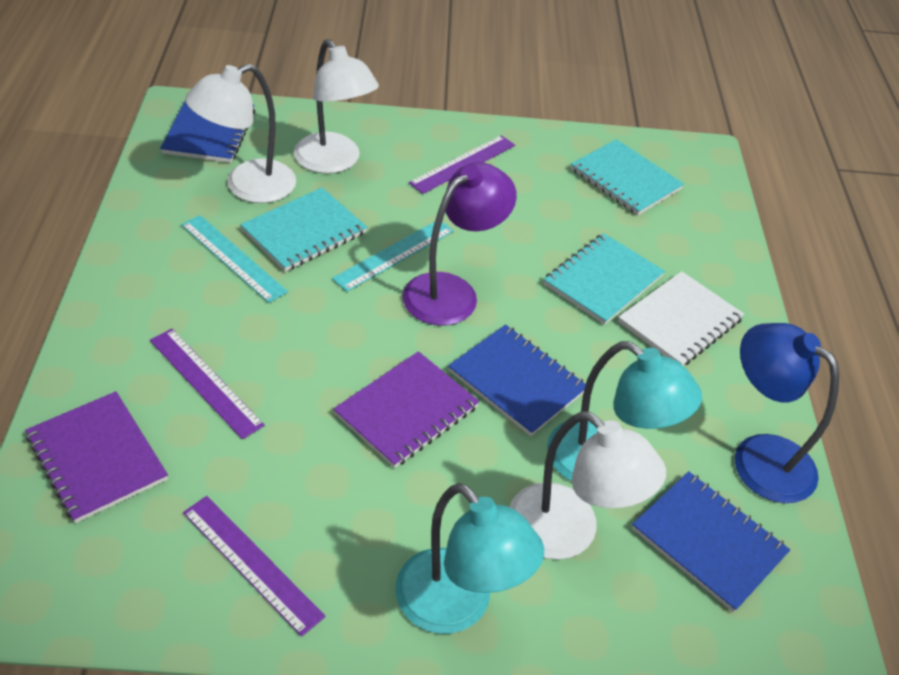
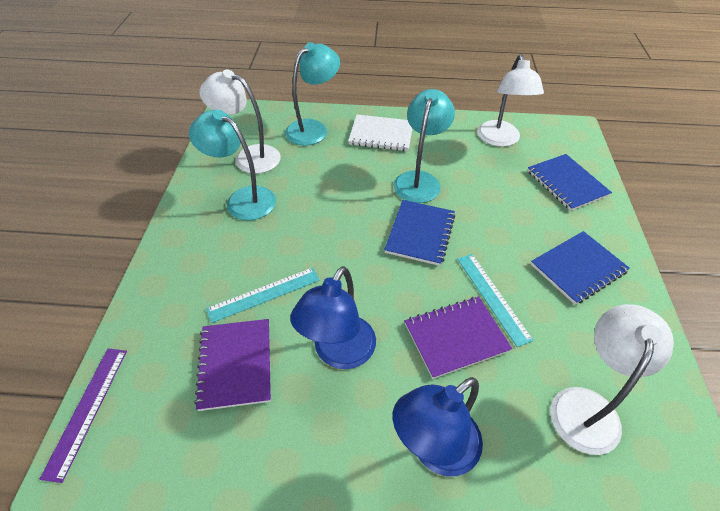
blue lamp: 1 -> 2
purple lamp: 1 -> 0
purple ruler: 3 -> 1
turquoise lamp: 2 -> 3
turquoise notebook: 3 -> 0

